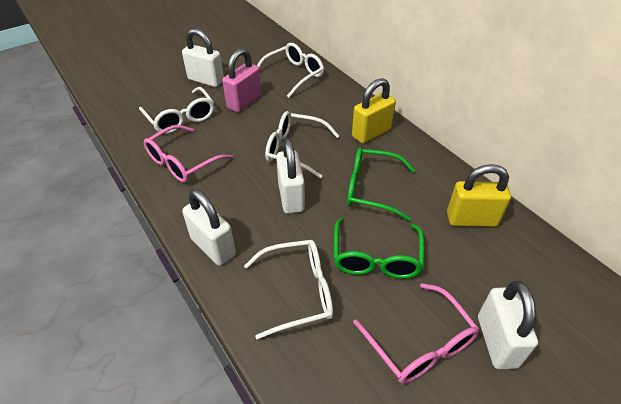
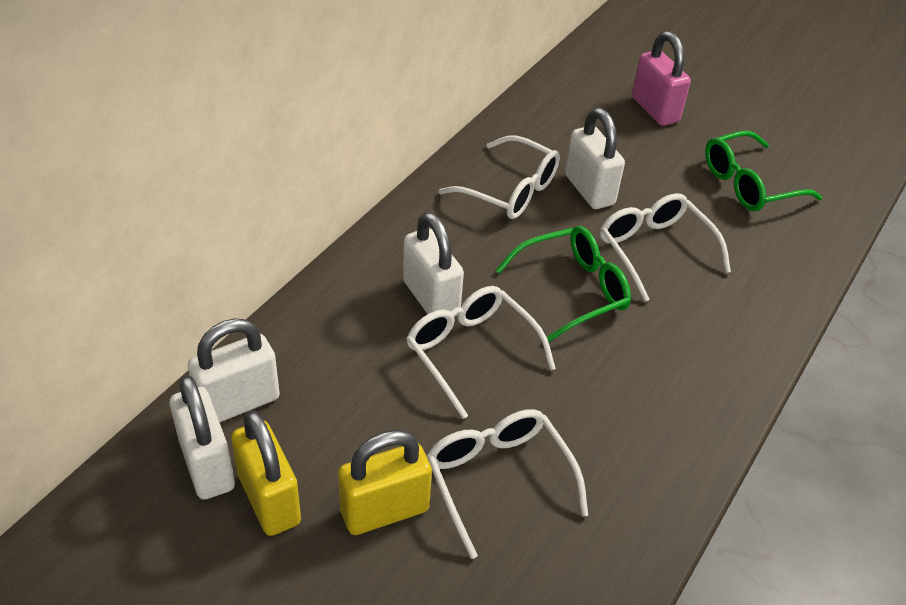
pink glasses: 2 -> 0

